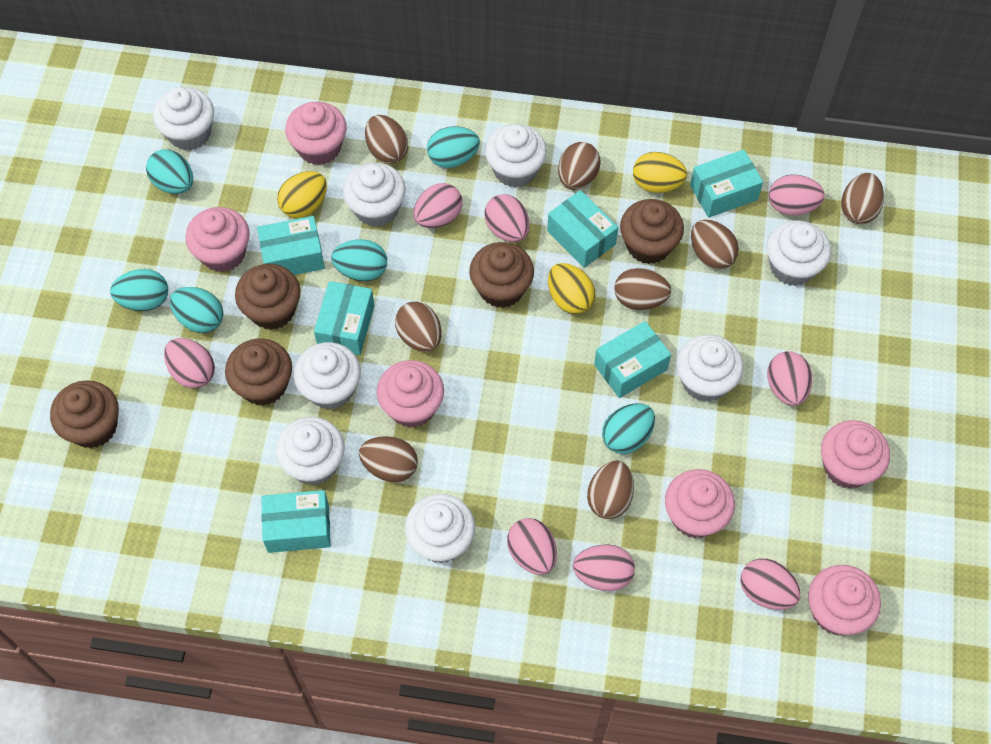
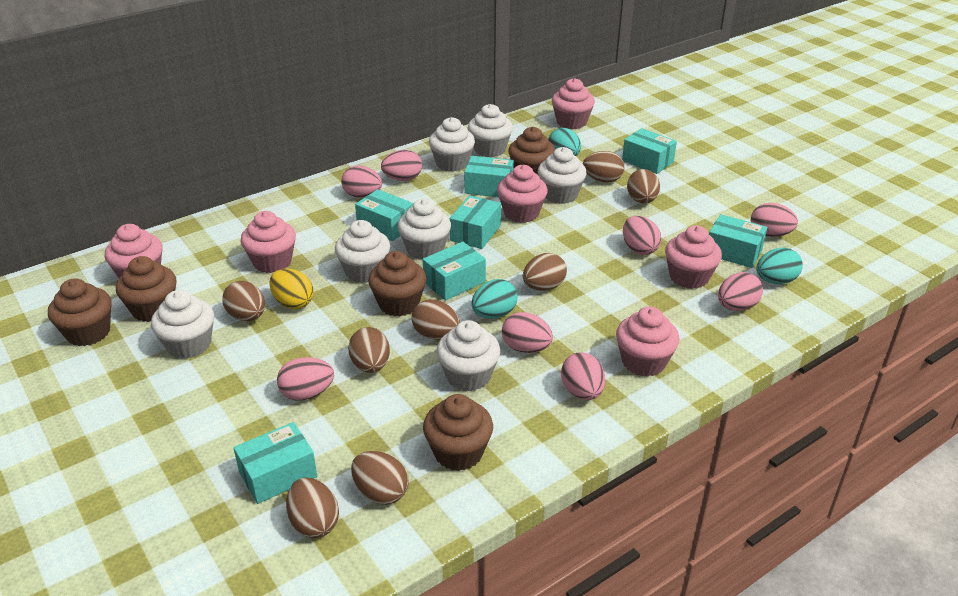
turquoise box: 6 -> 7
turquoise egg: 6 -> 3
white cupcake: 8 -> 7
yellow egg: 3 -> 1

